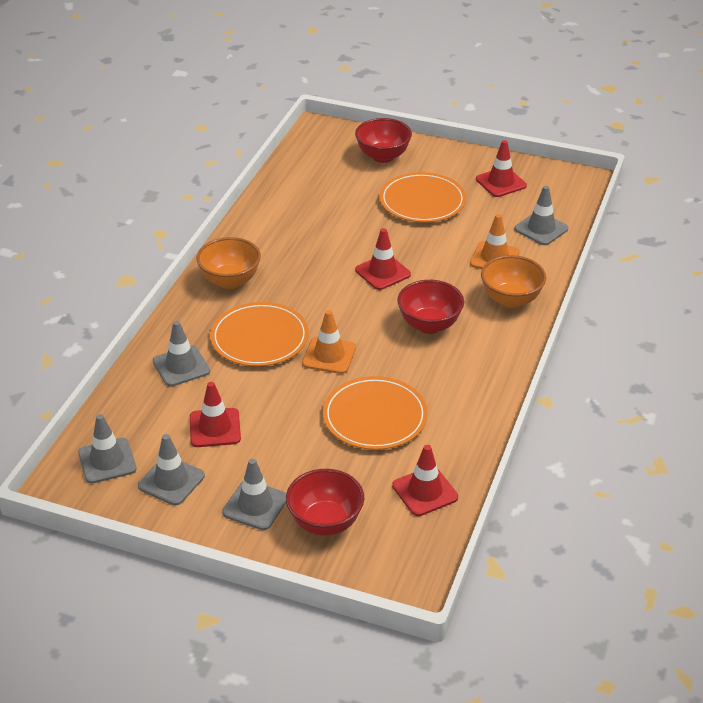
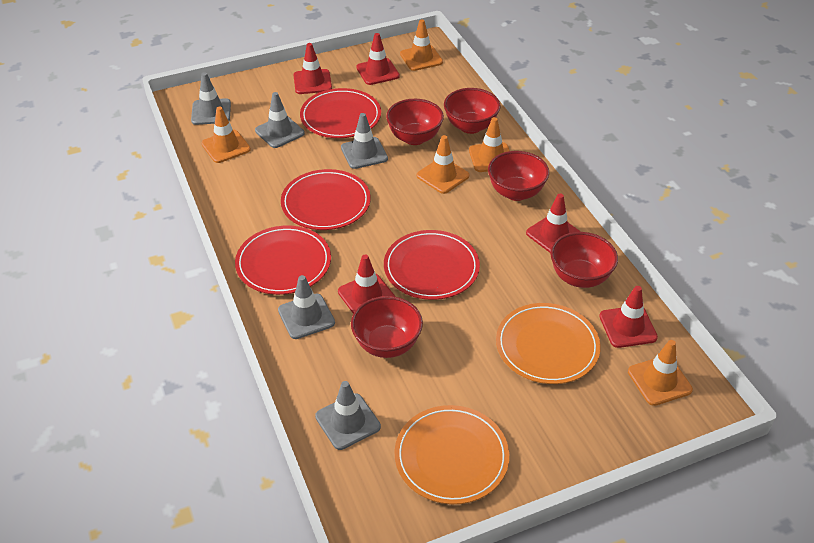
orange bowl: 2 -> 0
orange plate: 3 -> 2
orange traffic cone: 2 -> 5
red bowl: 3 -> 5
red plate: 0 -> 4
red traffic cone: 4 -> 5

